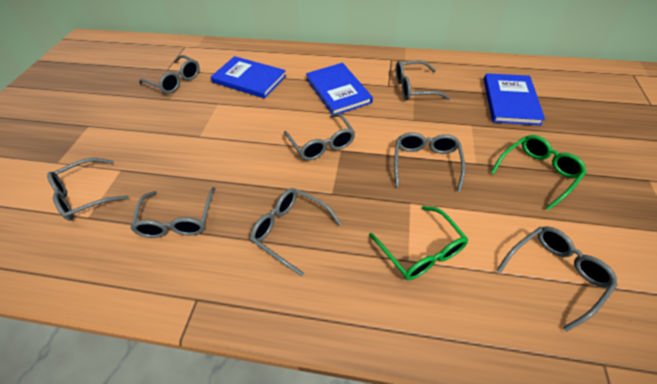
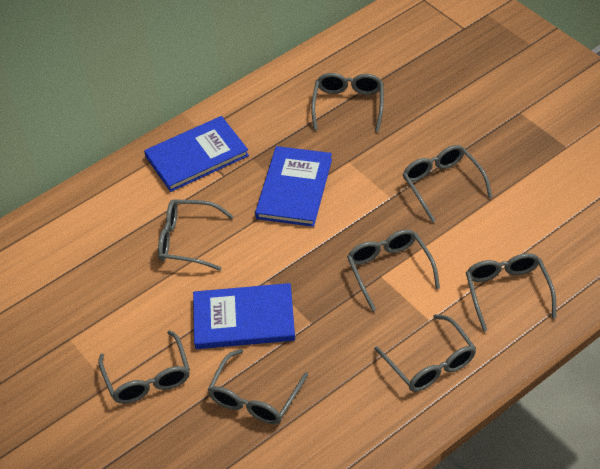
green glasses: 2 -> 0

